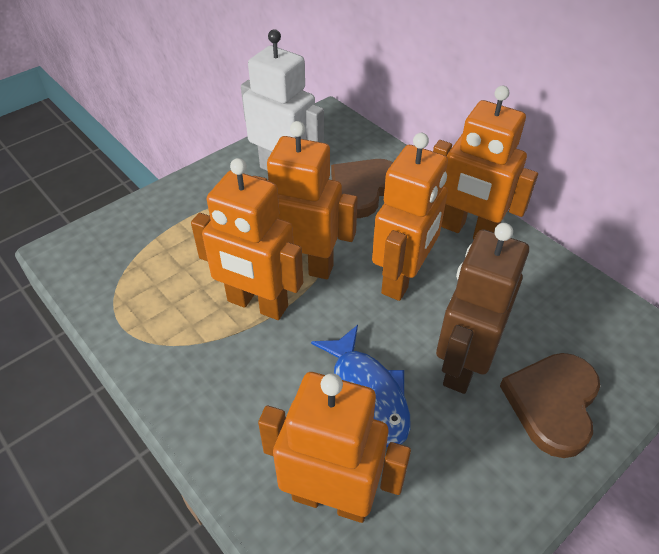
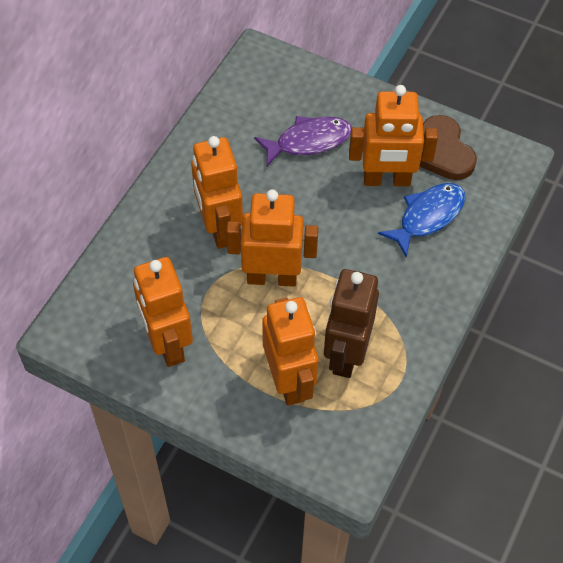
brown heart: 2 -> 1
purple fish: 0 -> 1
white robot: 1 -> 0

